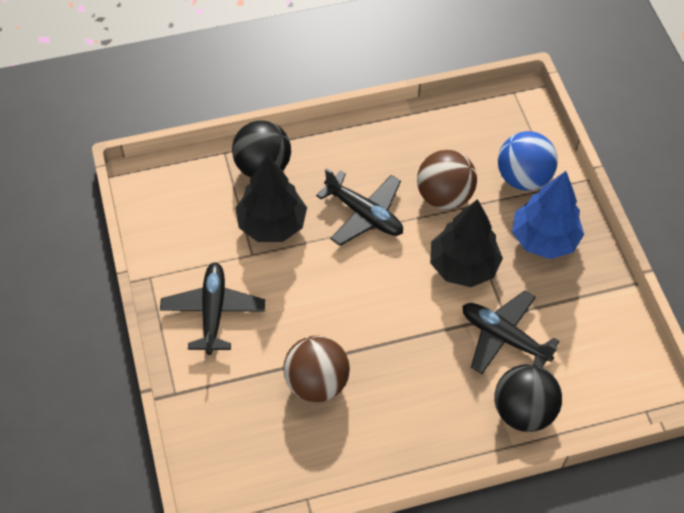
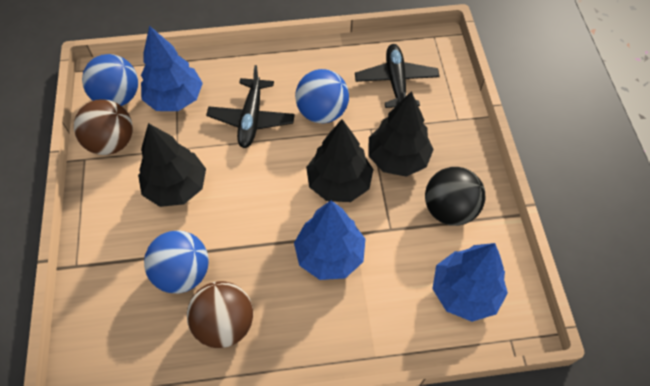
black ball: 2 -> 1
black plane: 3 -> 2
black tree: 2 -> 3
blue ball: 1 -> 3
blue tree: 1 -> 3

